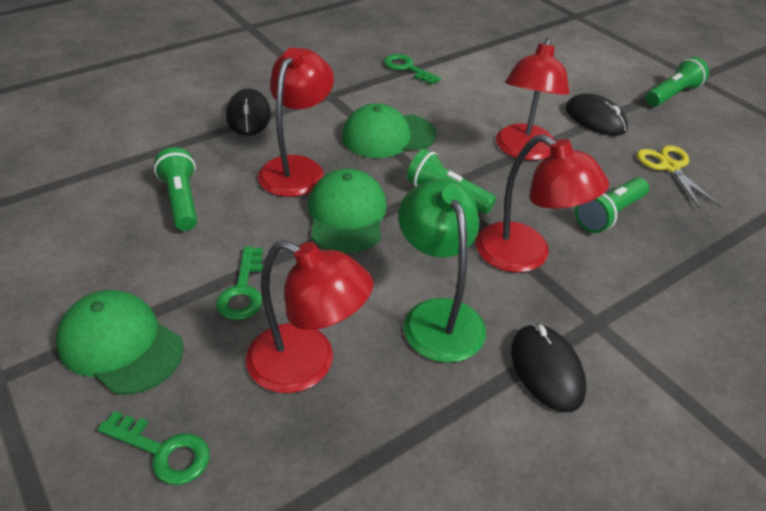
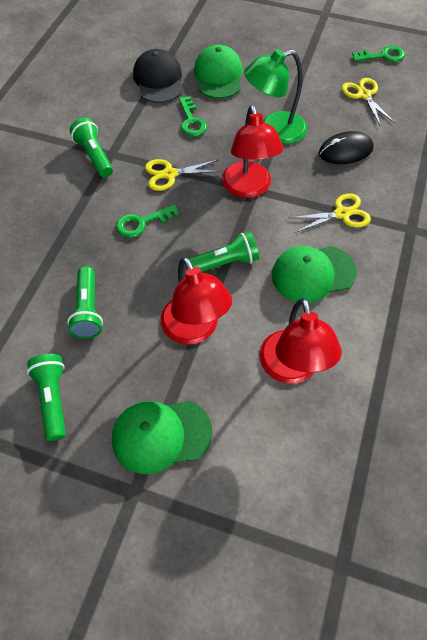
black cap: 0 -> 1
black mouse: 3 -> 1
red lamp: 4 -> 3
yellow scissors: 1 -> 3

